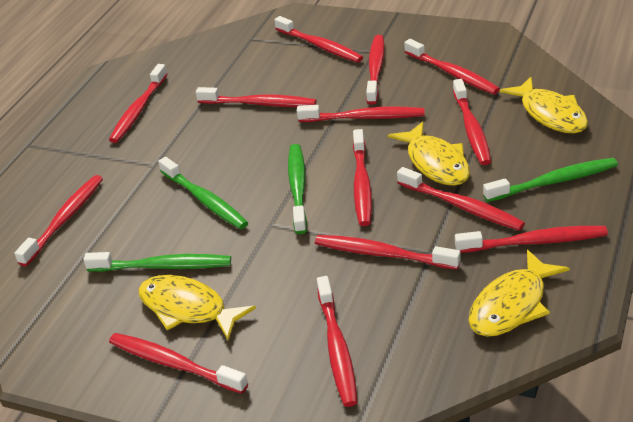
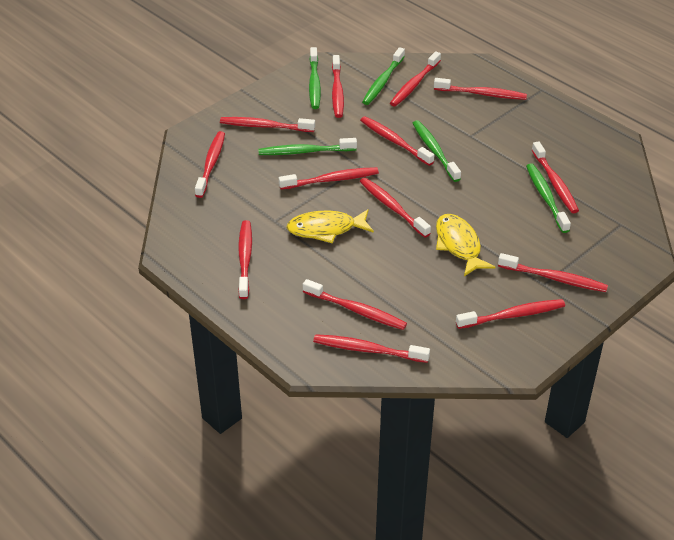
green toothbrush: 4 -> 5
yellow fish: 4 -> 2

